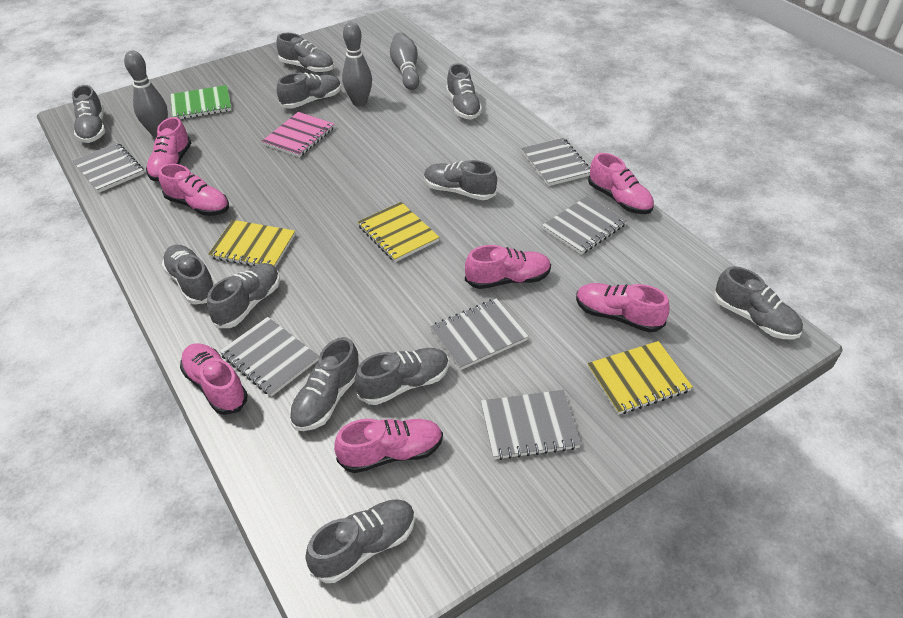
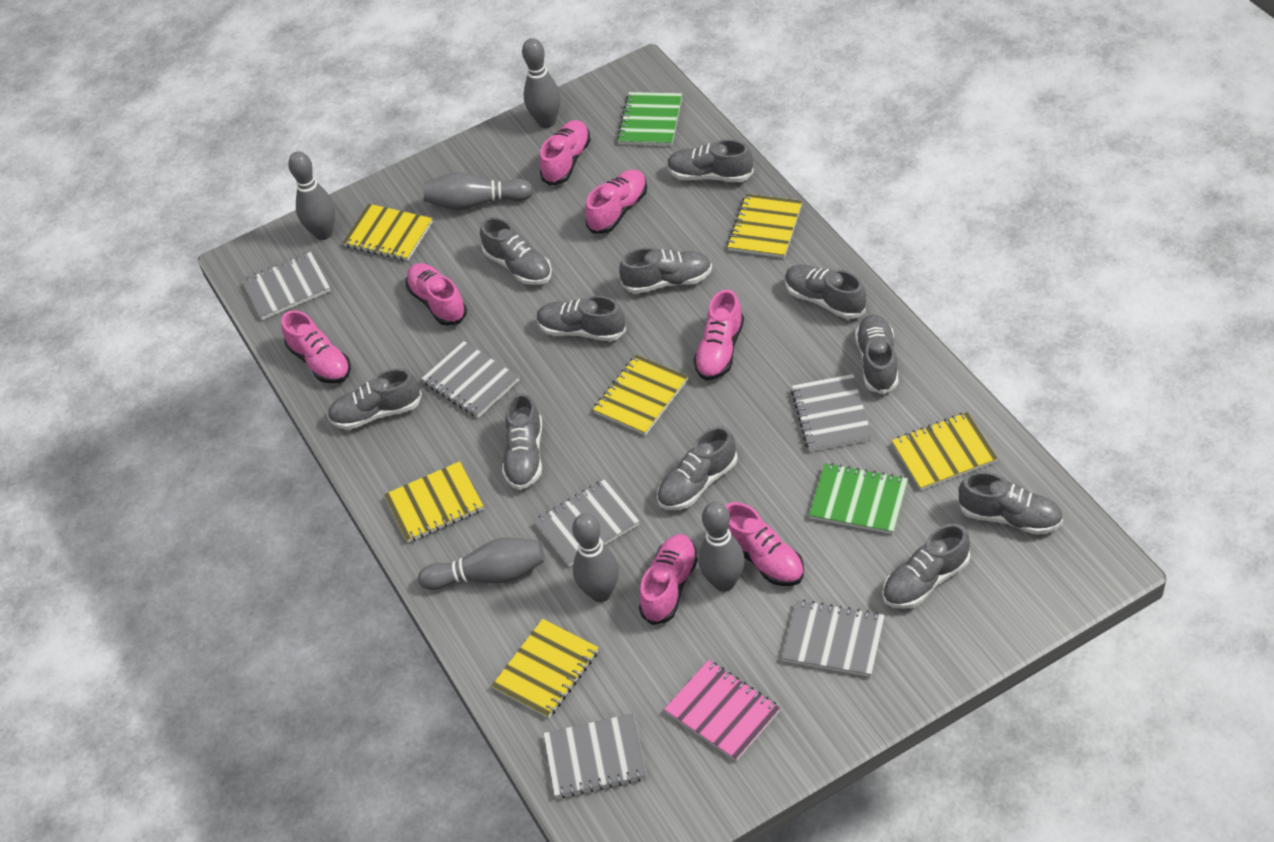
green notebook: 1 -> 2
grey bowling pin: 3 -> 6
yellow notebook: 3 -> 6

